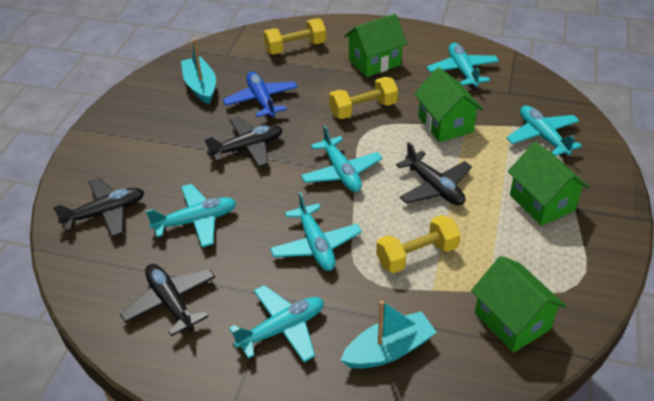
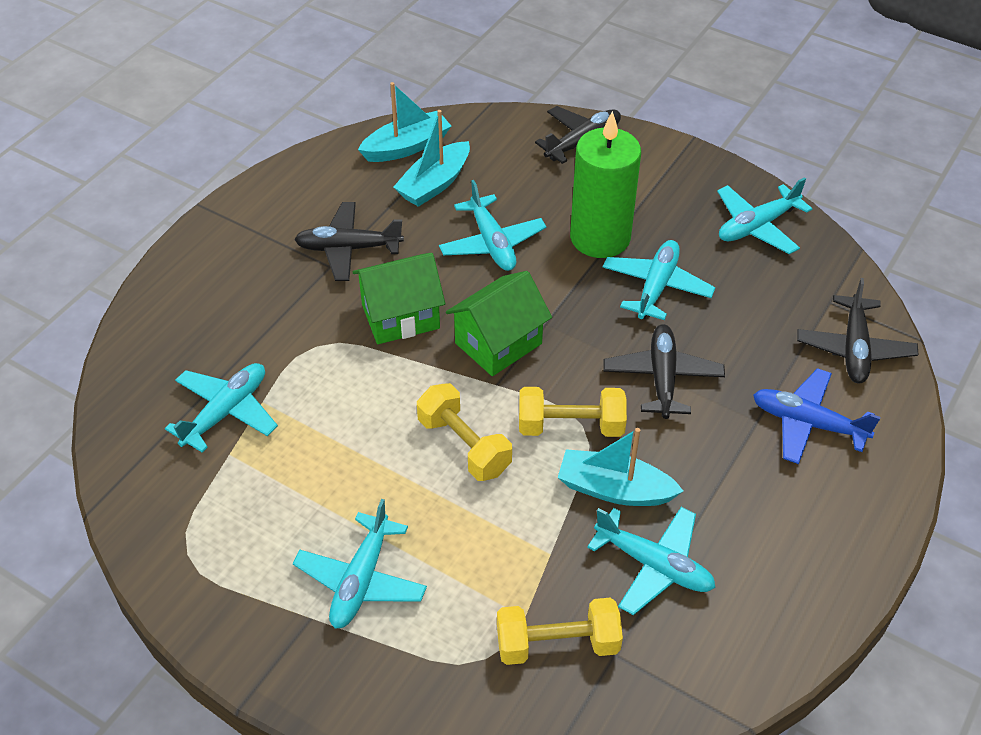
green candle: 0 -> 1
green house: 4 -> 2
turquoise boat: 2 -> 3

